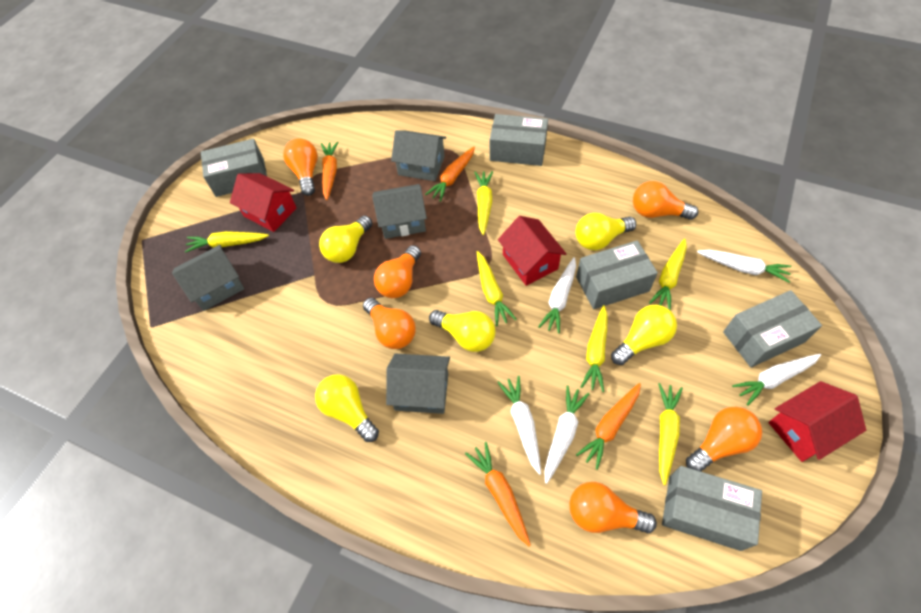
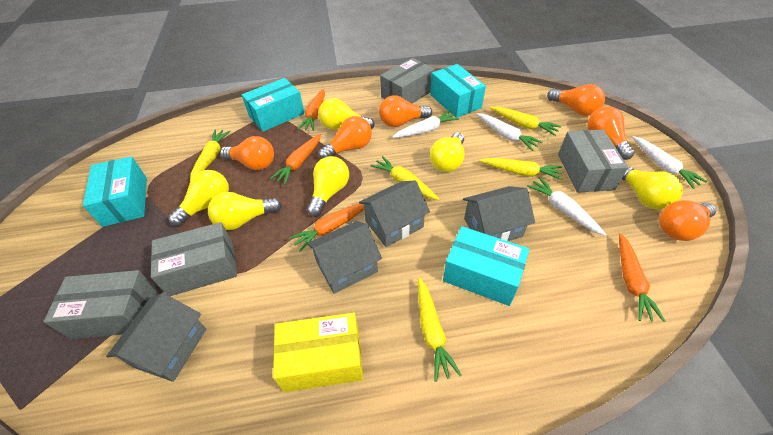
grey box: 5 -> 4
red house: 3 -> 0
turquoise box: 0 -> 4
white carrot: 5 -> 4
yellow box: 0 -> 1
yellow carrot: 6 -> 5
yellow light bulb: 5 -> 6

